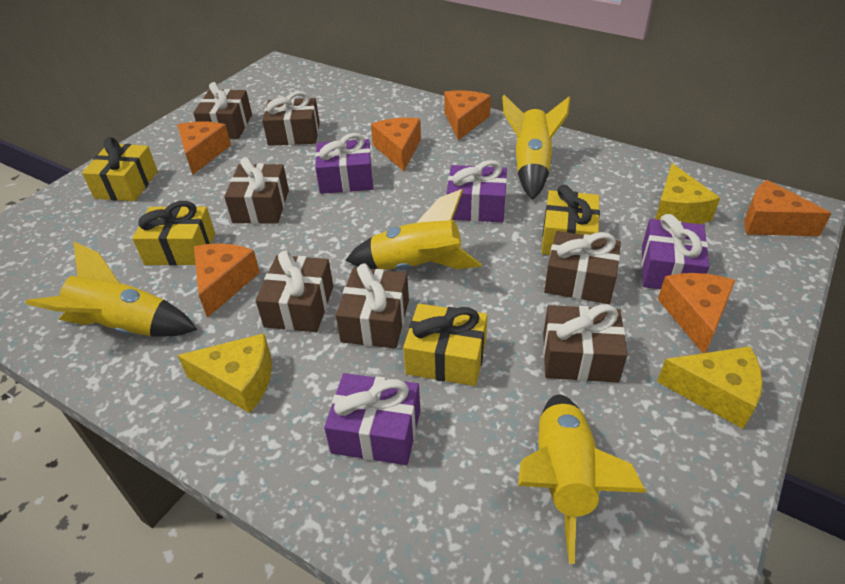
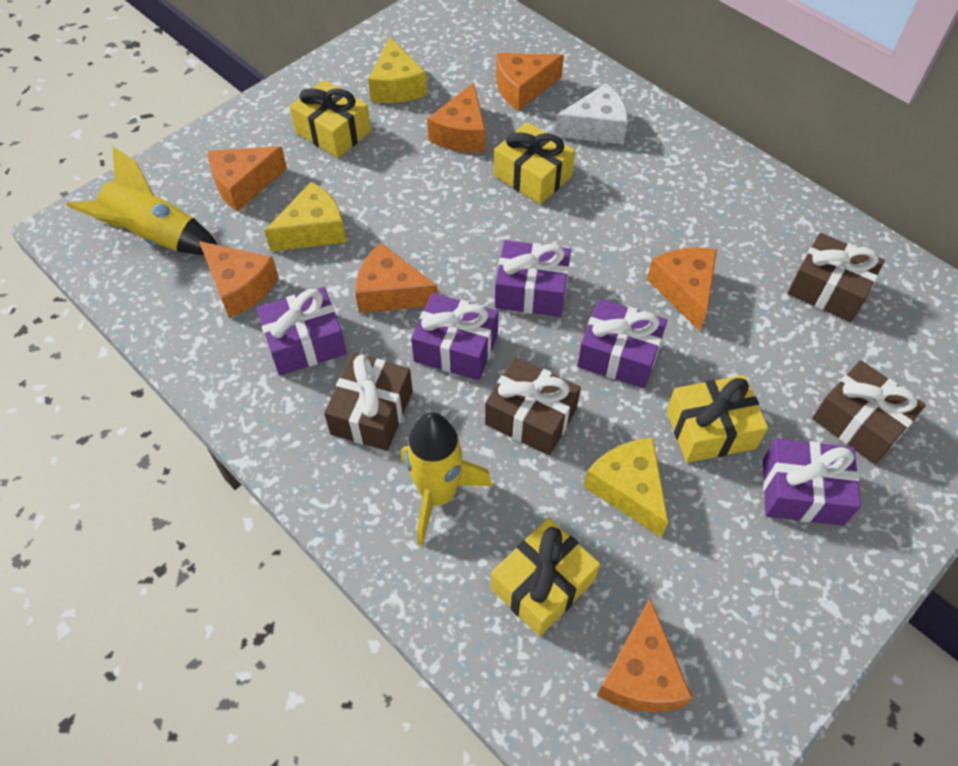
brown gift: 7 -> 4
orange cheese: 6 -> 7
purple gift: 4 -> 5
white cheese: 0 -> 1
yellow rocket: 4 -> 2

